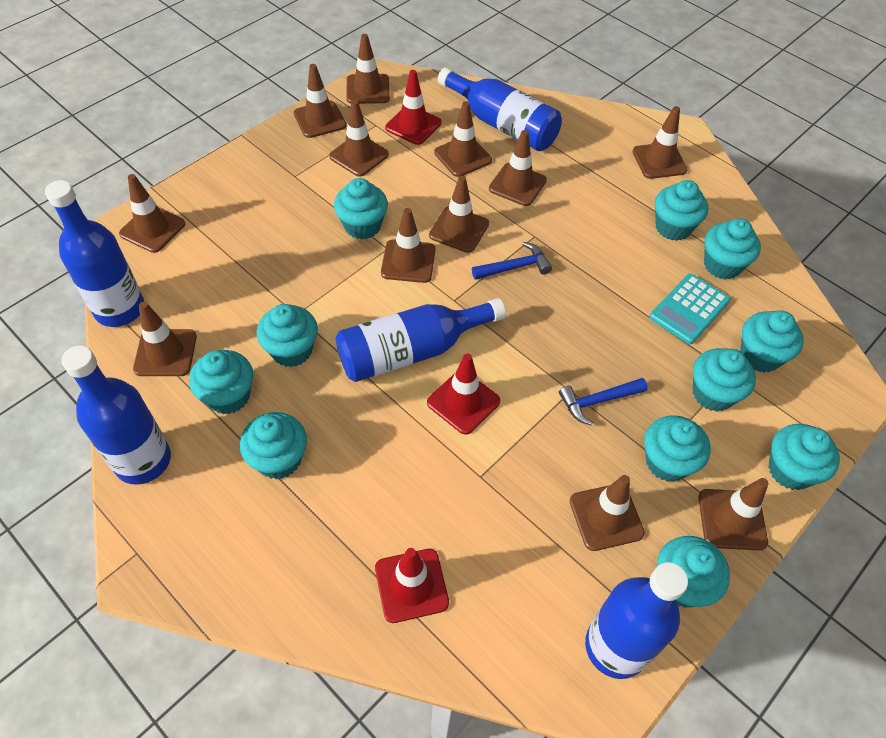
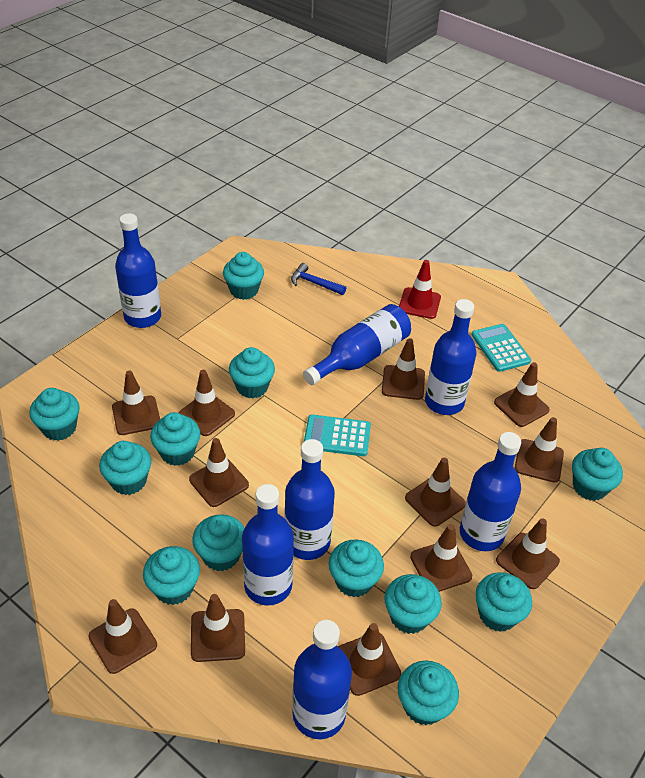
blue bottle: 5 -> 7
blue hammer: 2 -> 1
red traffic cone: 3 -> 1
turquoise calculator: 1 -> 2
turquoise cupcake: 11 -> 12

